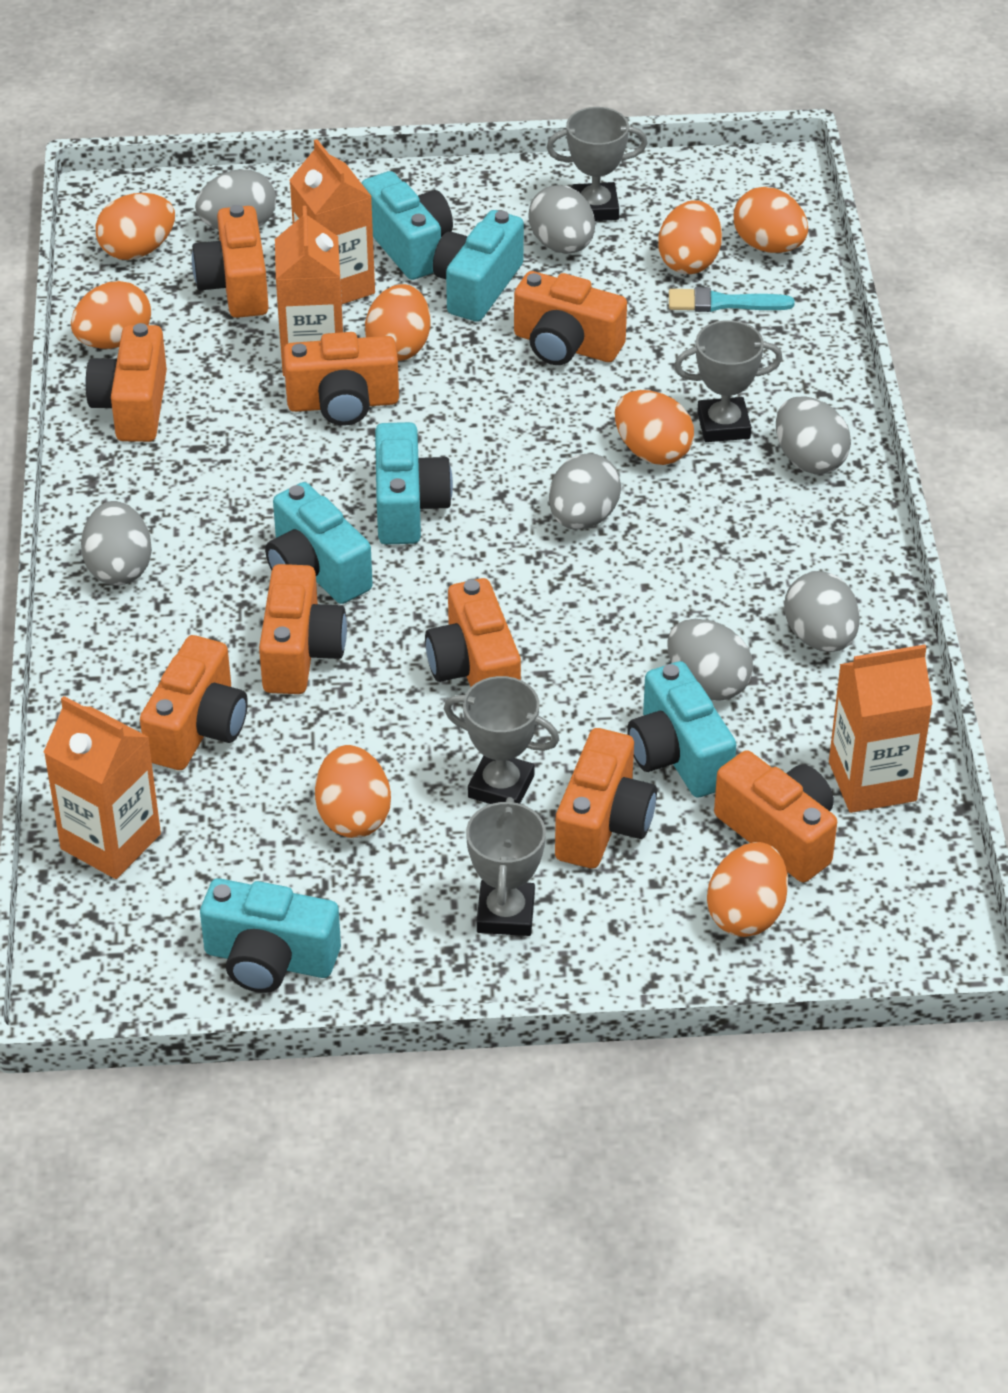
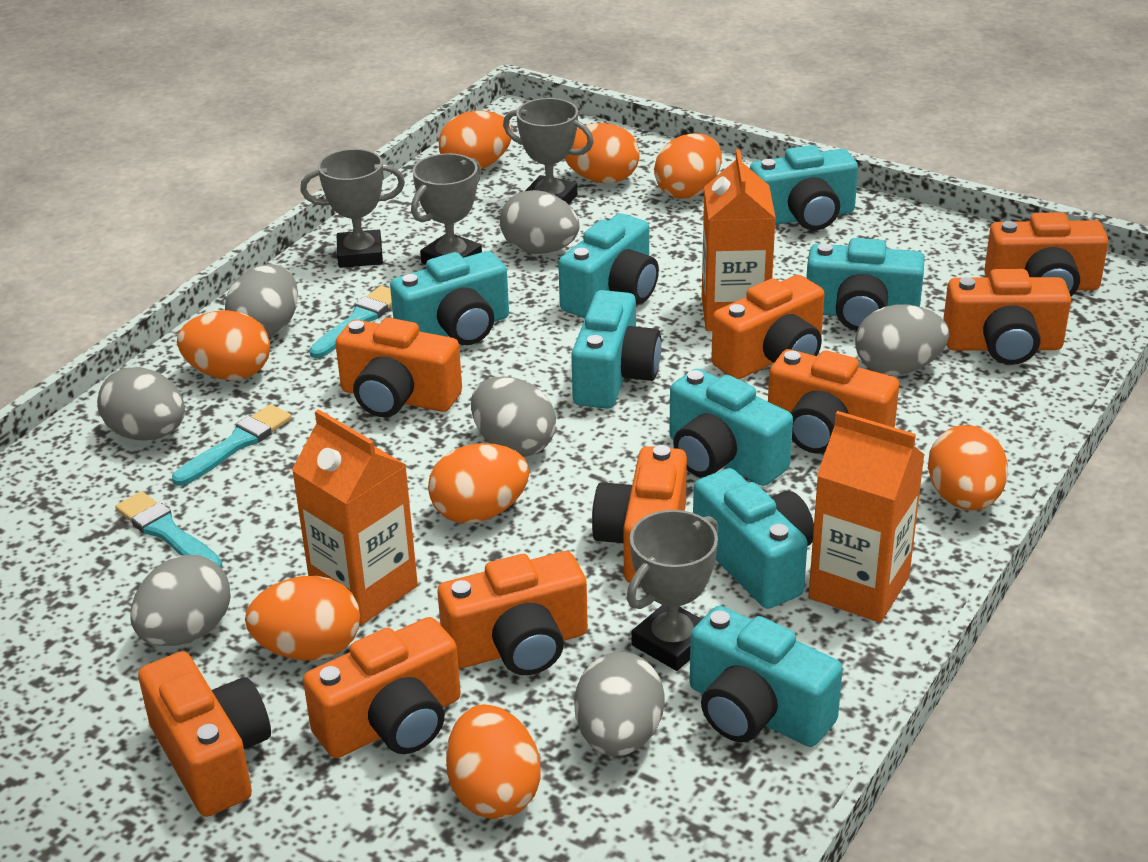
orange carton: 4 -> 3
turquoise brush: 1 -> 3
turquoise camera: 6 -> 8

